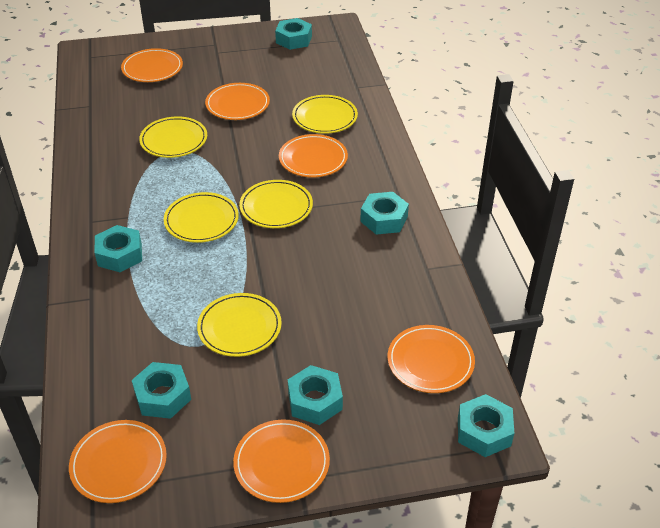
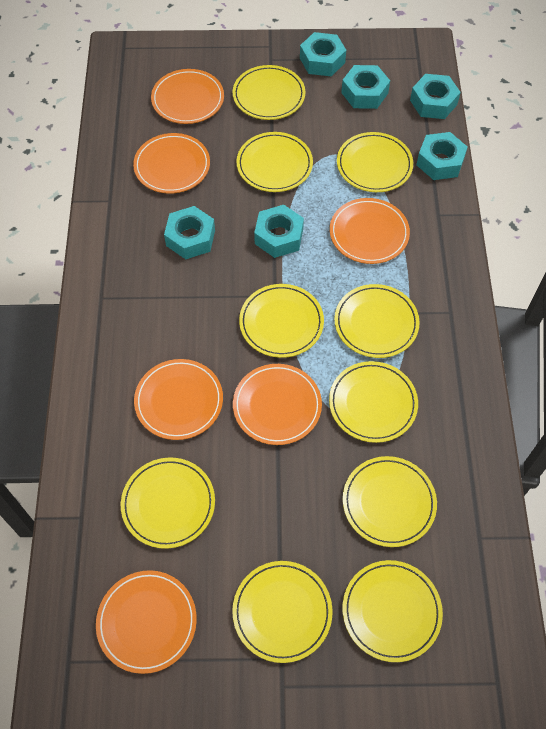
yellow plate: 5 -> 10

